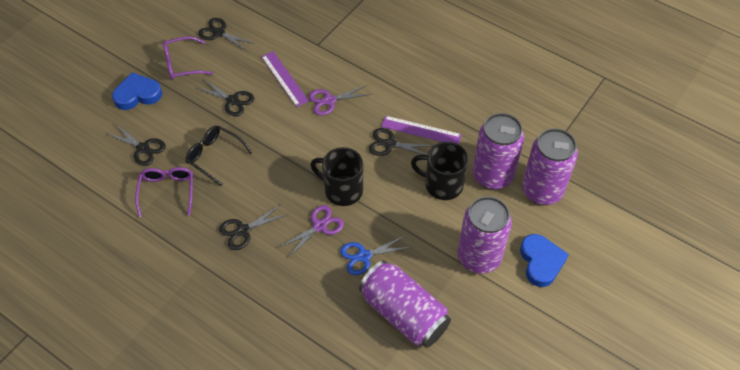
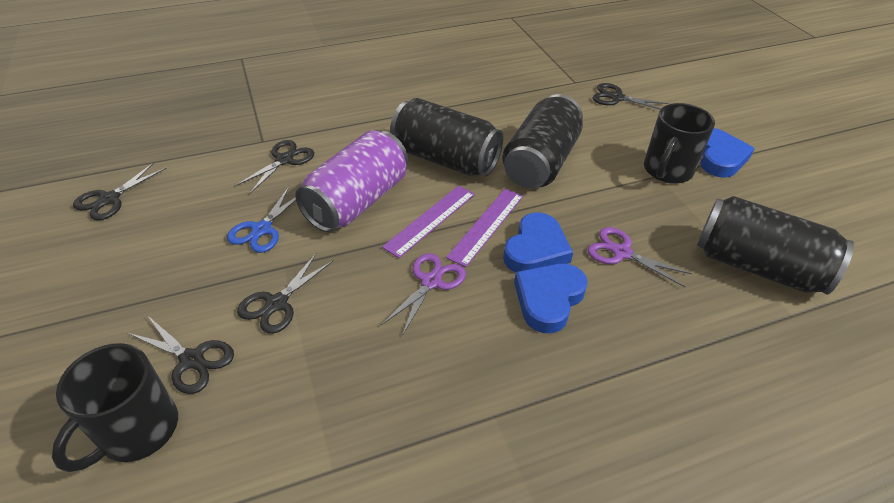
black can: 0 -> 3
black glasses: 1 -> 0
blue heart: 2 -> 3
purple can: 4 -> 1
purple glasses: 2 -> 0

